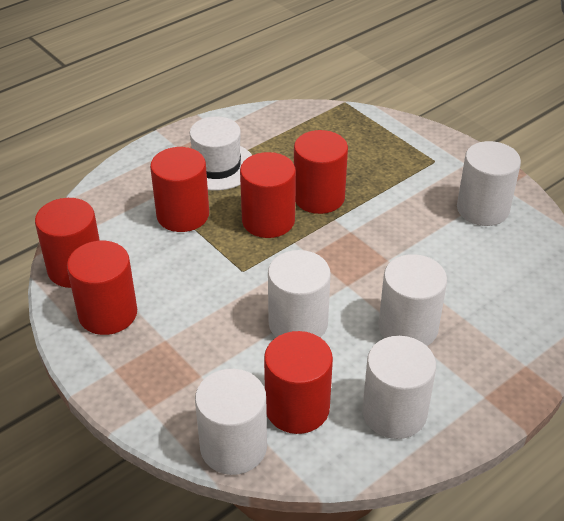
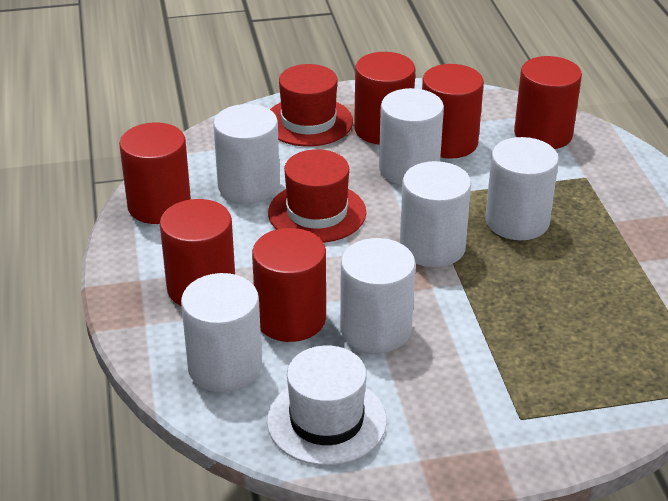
red hat: 0 -> 2
white cylinder: 5 -> 6

